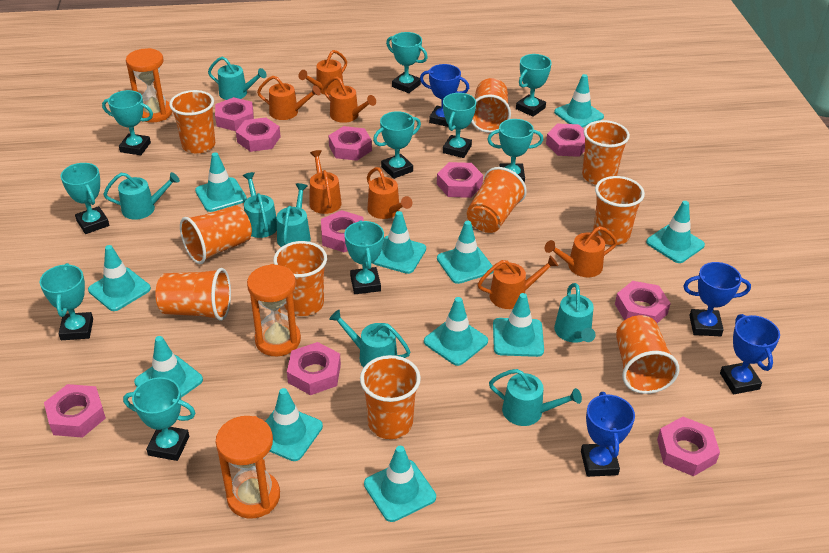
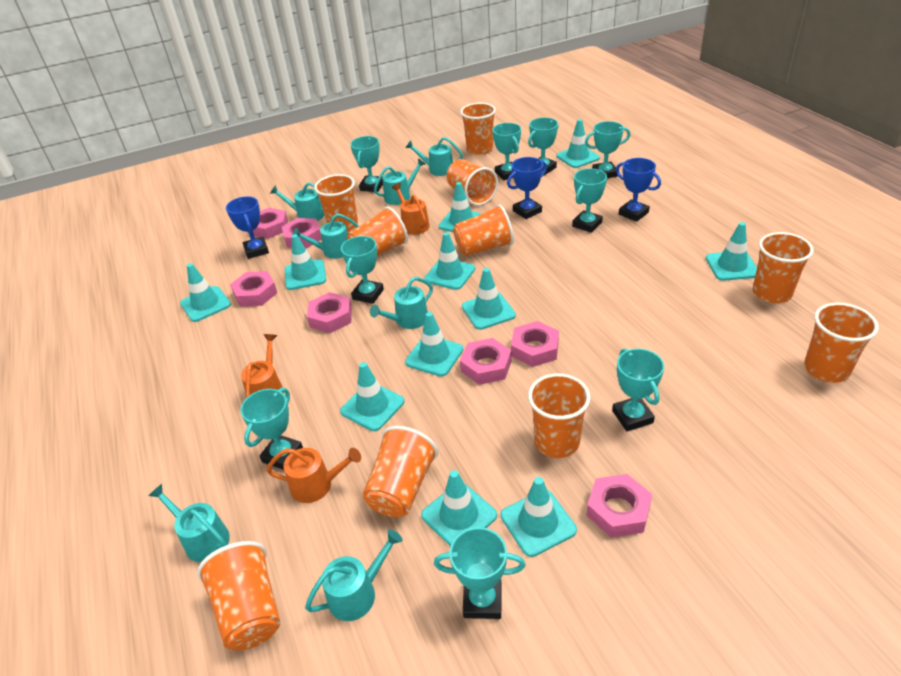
blue trophy: 4 -> 3
orange hourglass: 3 -> 0
orange watering can: 7 -> 3
pink nut: 10 -> 7
turquoise trophy: 10 -> 9

